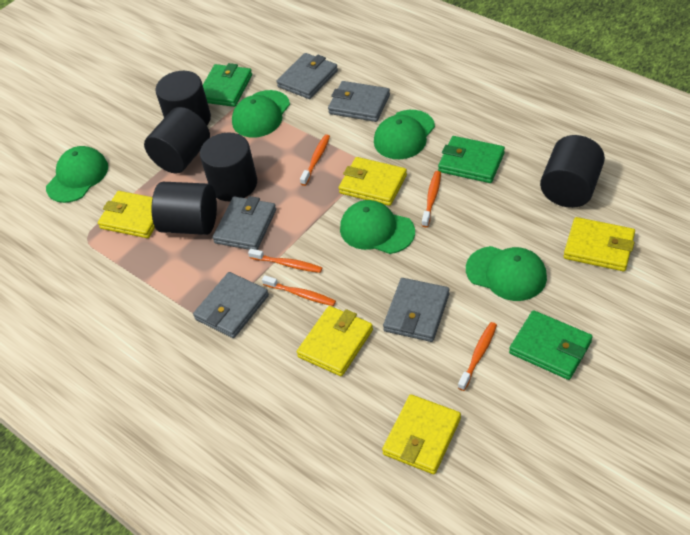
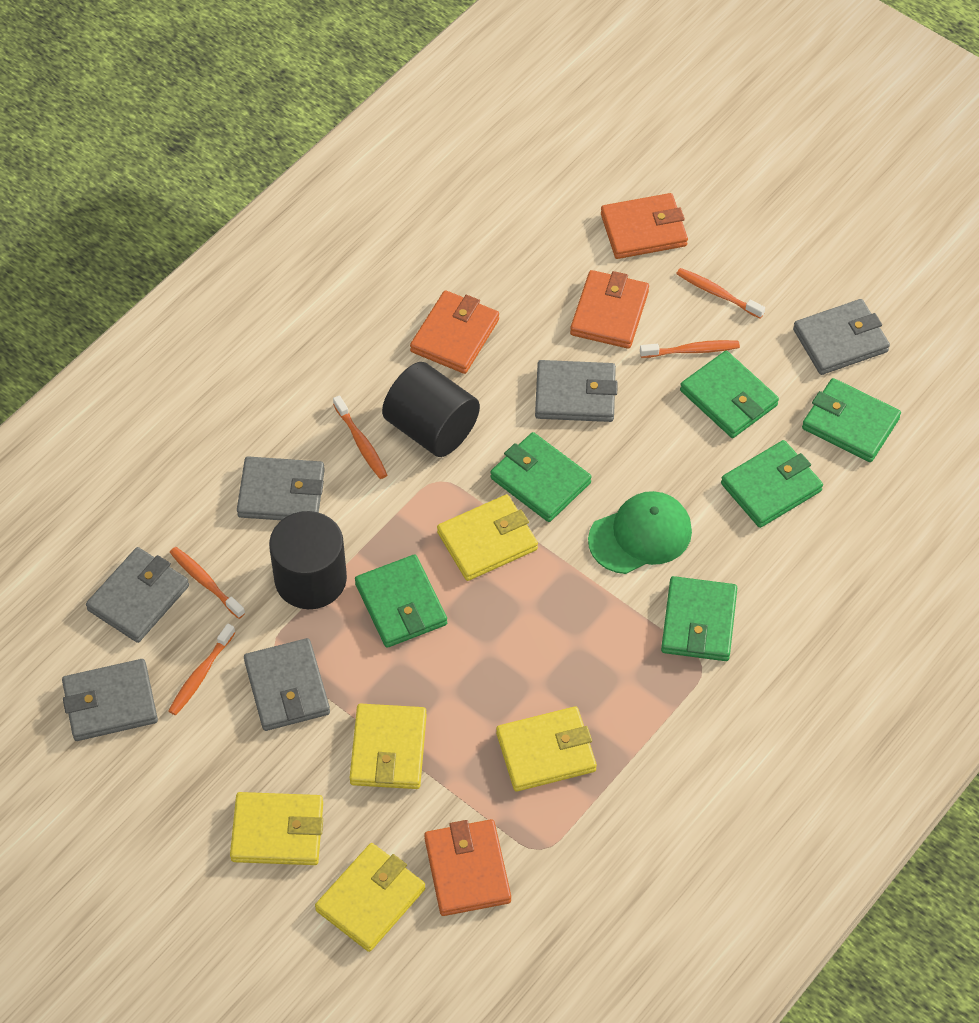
black cylinder: 5 -> 2
green cap: 5 -> 1
green wallet: 3 -> 6
grey wallet: 5 -> 6
orange wallet: 0 -> 4

